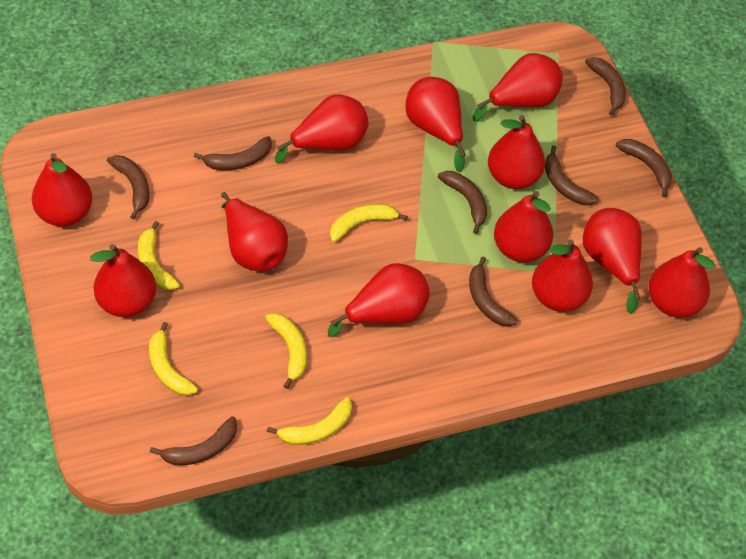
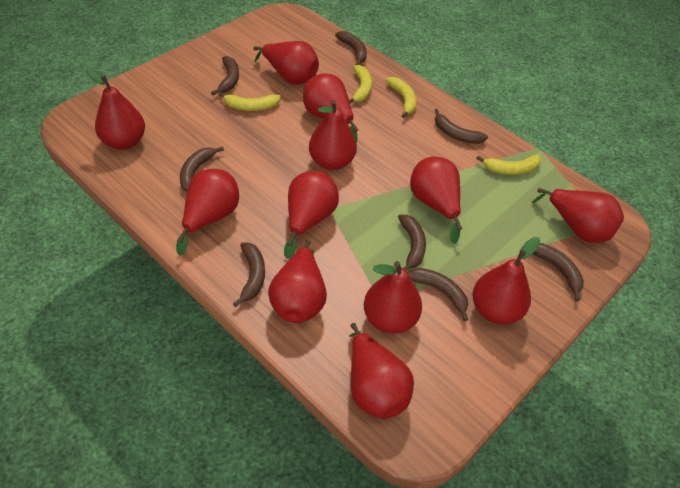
yellow banana: 5 -> 4

